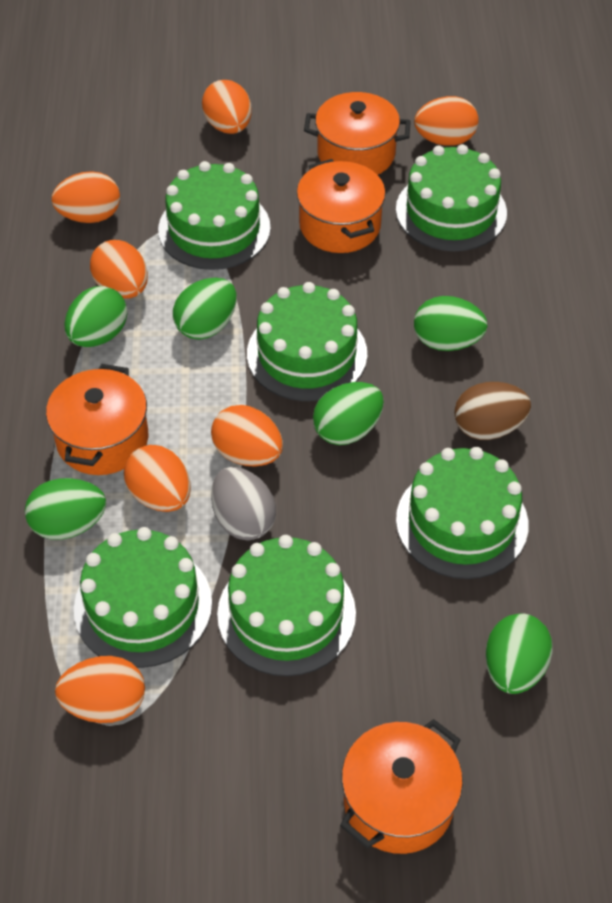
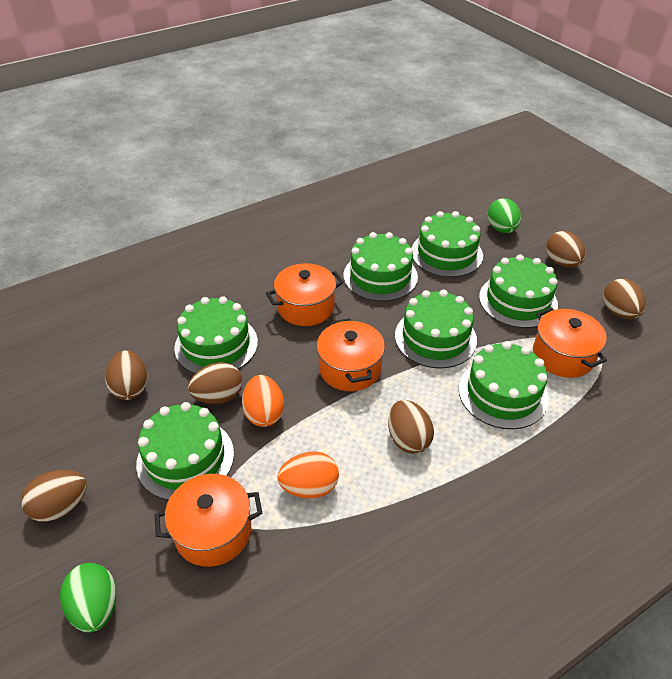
brown egg: 1 -> 6
green cake: 6 -> 7
green egg: 6 -> 2
grey egg: 1 -> 0
orange egg: 7 -> 2

